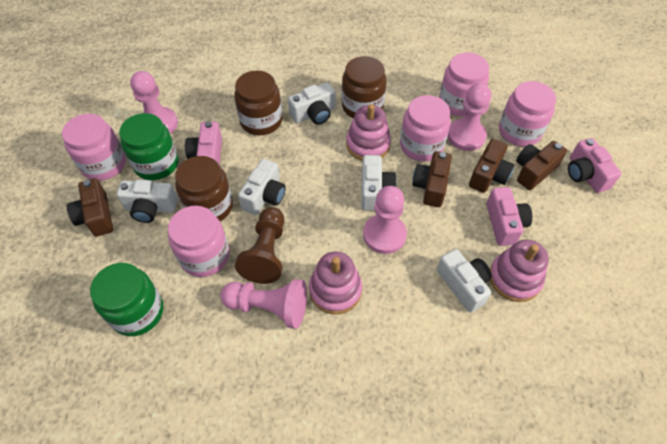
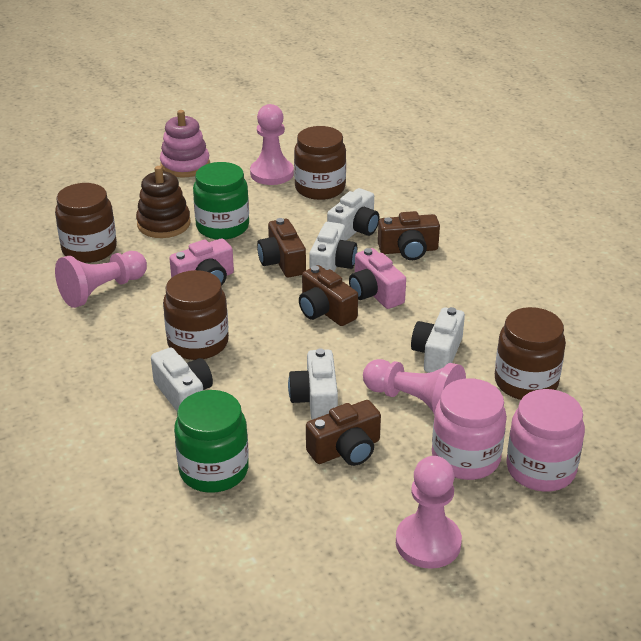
brown jar: 3 -> 4
brown pawn: 1 -> 0
brown stacking toy: 0 -> 1
pink camera: 3 -> 2
pink jar: 5 -> 2
pink stacking toy: 3 -> 1

